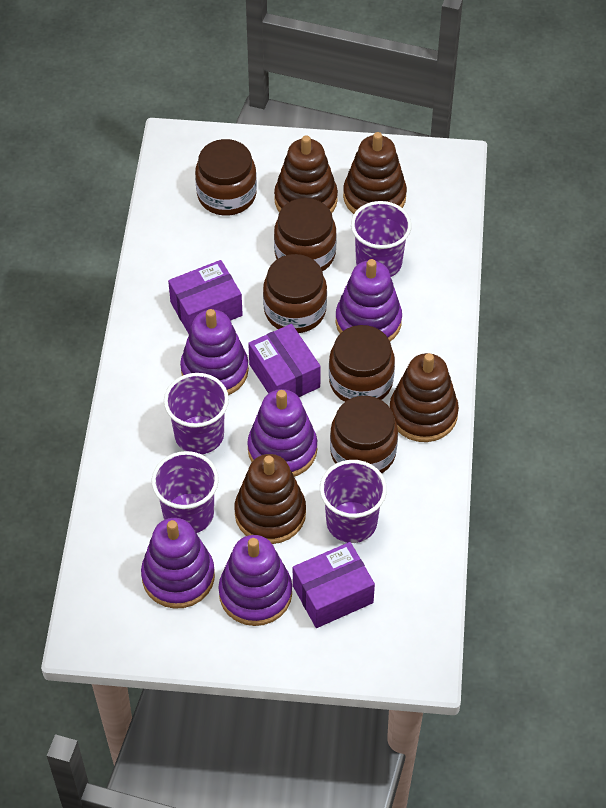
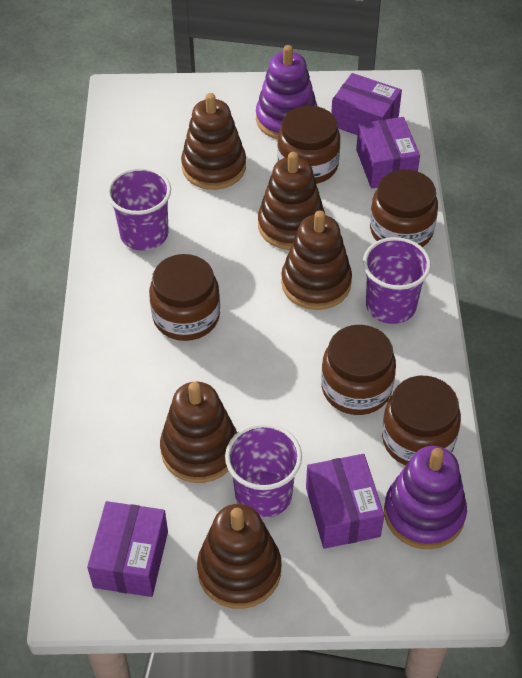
brown stacking toy: 4 -> 5
purple box: 3 -> 4
purple cup: 4 -> 3
purple stacking toy: 5 -> 2

